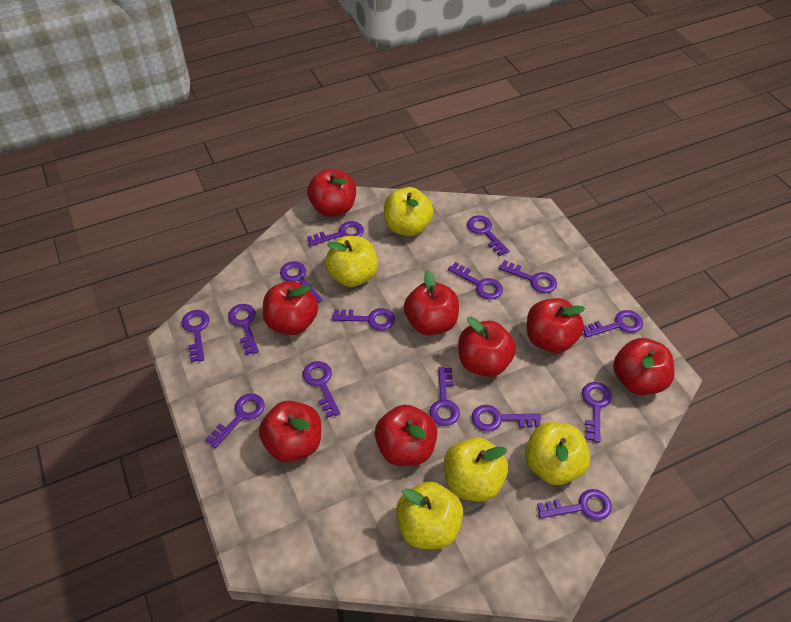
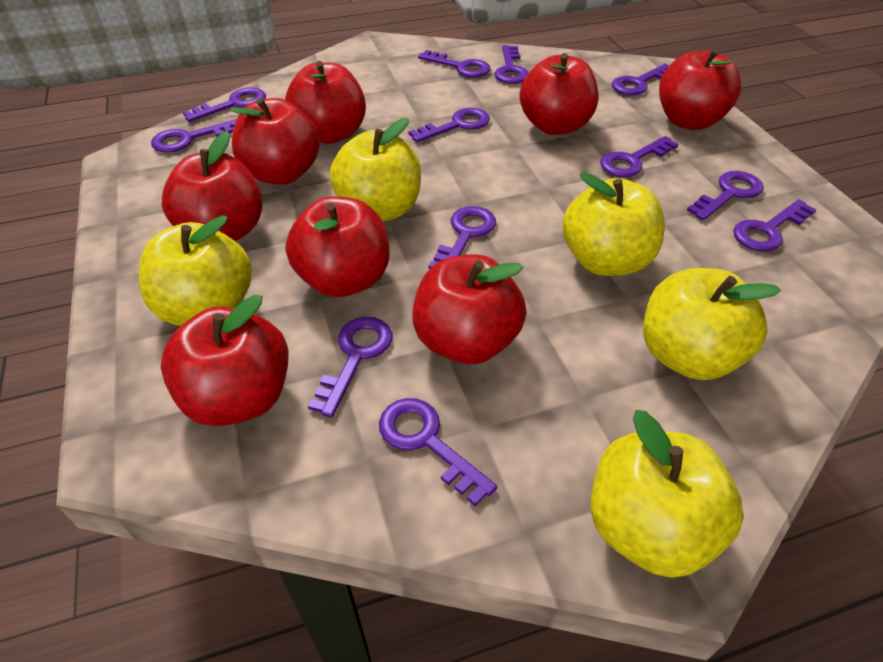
purple key: 15 -> 12

